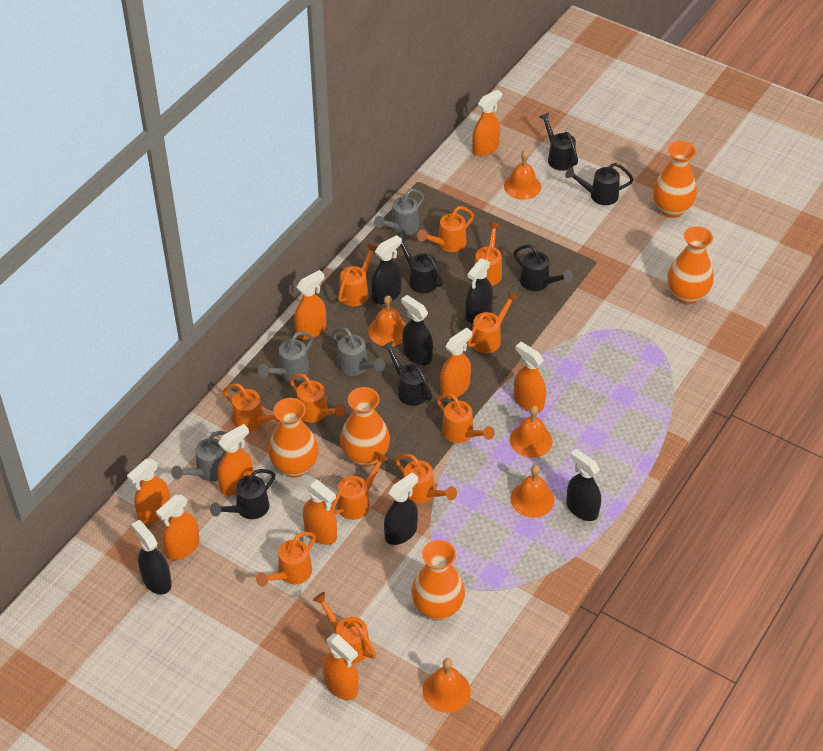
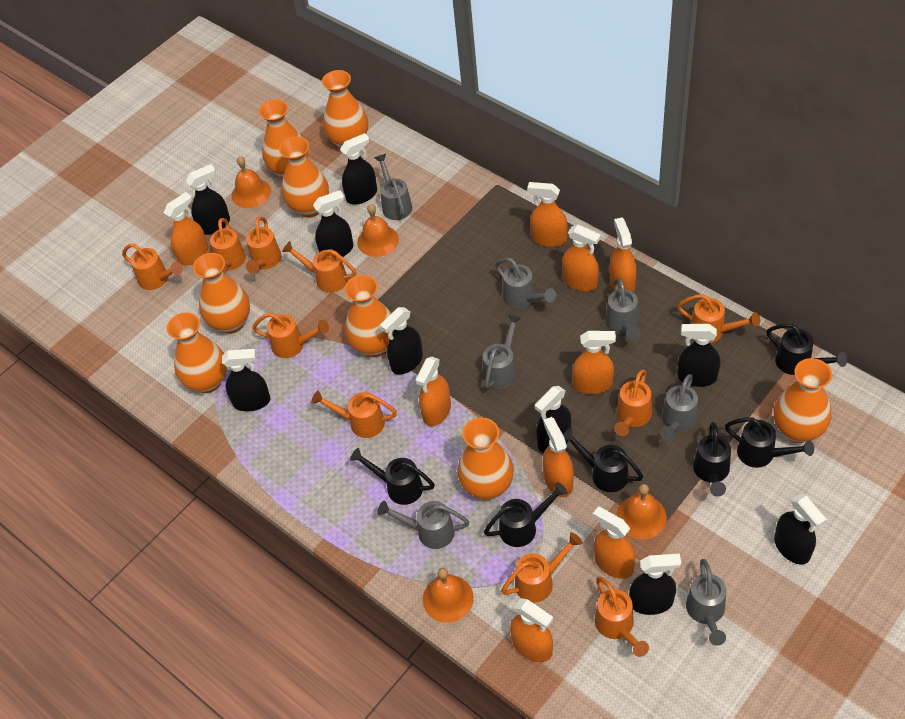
black spray bottle: 6 -> 9
grey watering can: 4 -> 7
orange bell: 5 -> 4
orange vase: 5 -> 8
orange watering can: 11 -> 10

